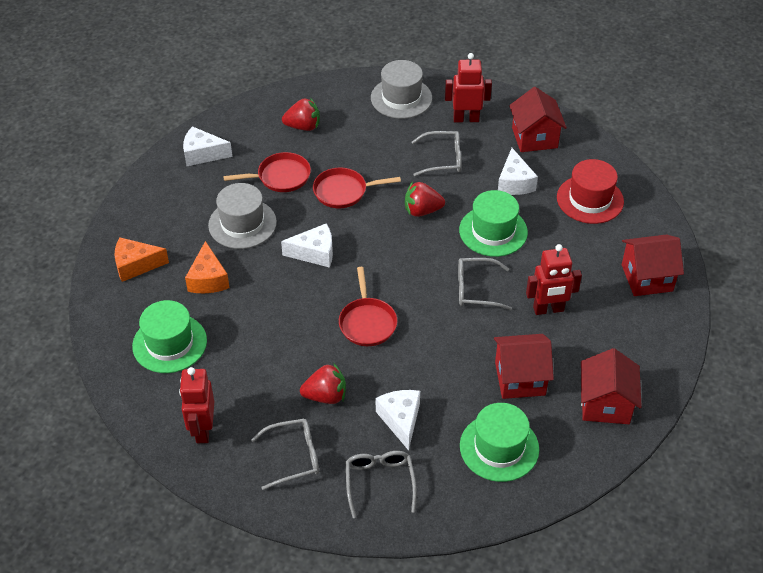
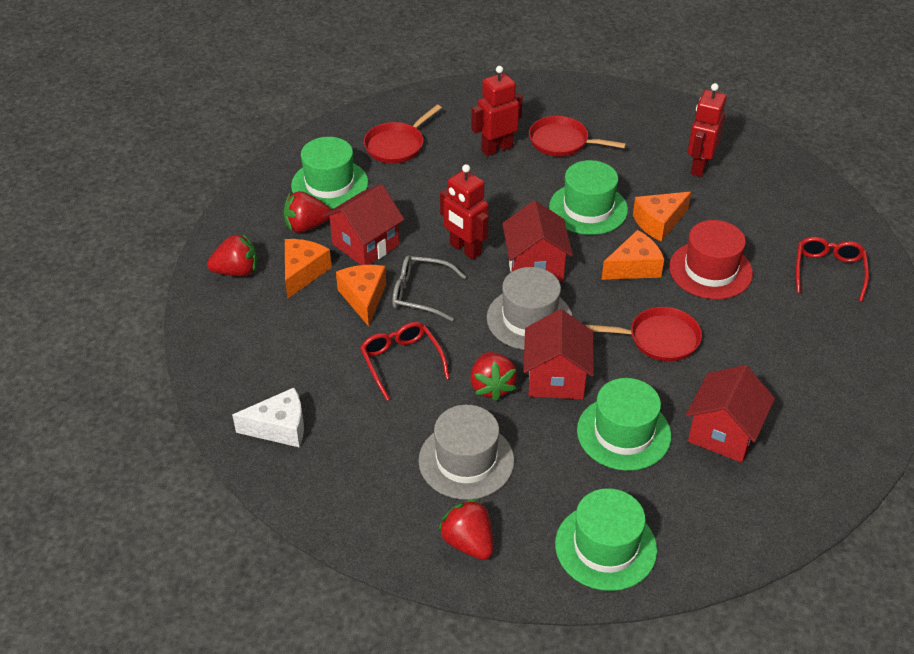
green hat: 3 -> 4
grey glasses: 4 -> 1
orange cheese: 2 -> 4
red glasses: 0 -> 2
red strawberry: 3 -> 4
white cheese: 4 -> 1

